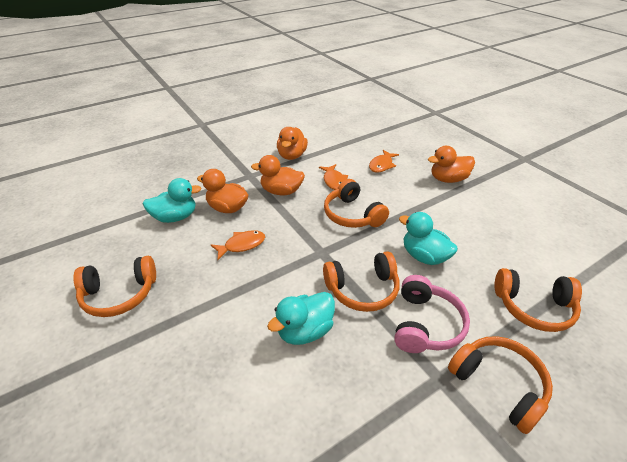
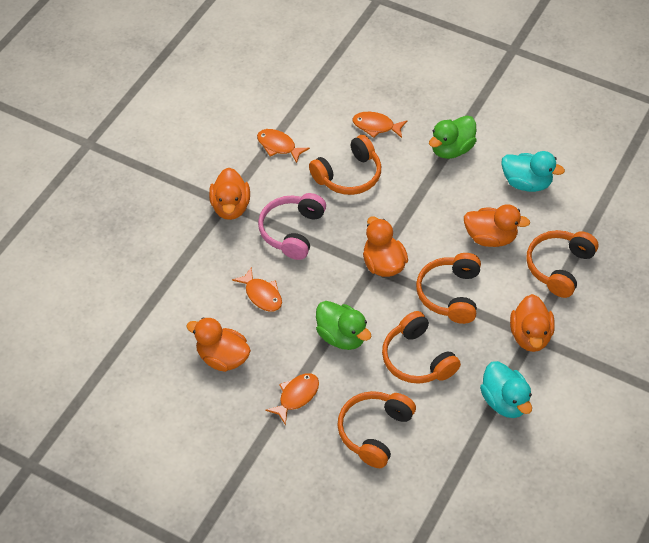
green duck: 0 -> 2
orange duck: 4 -> 5
orange fish: 3 -> 4
turquoise duck: 3 -> 2

